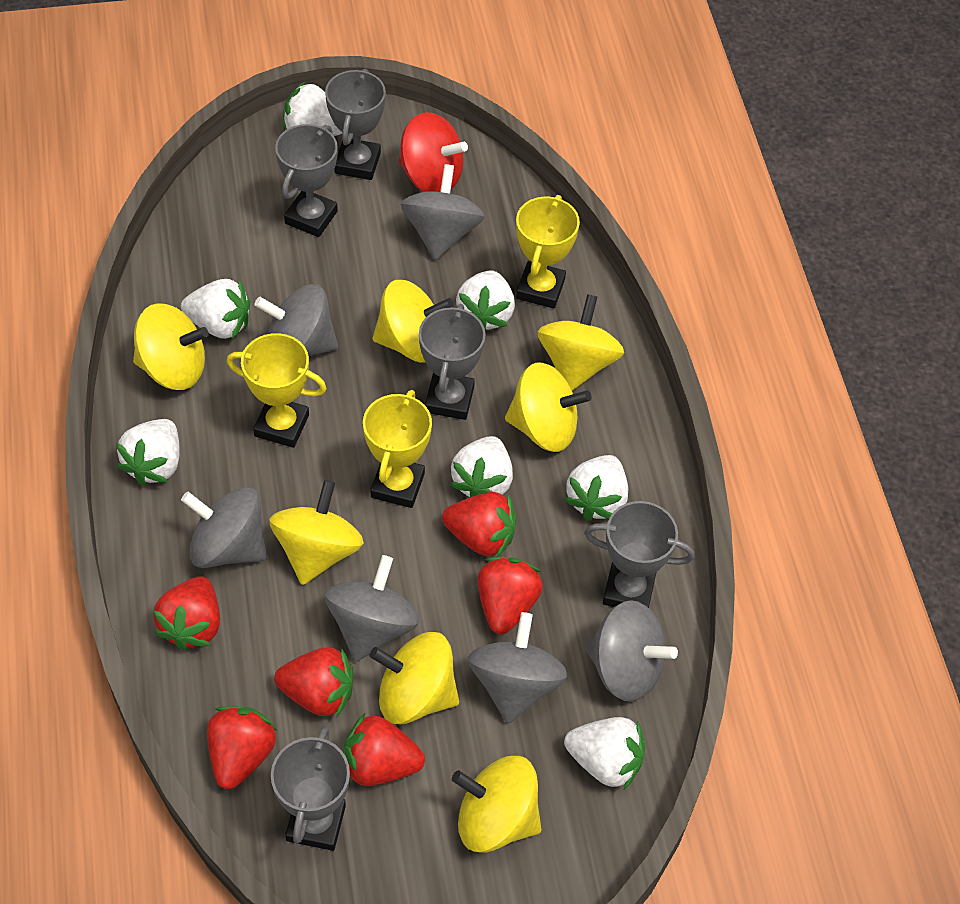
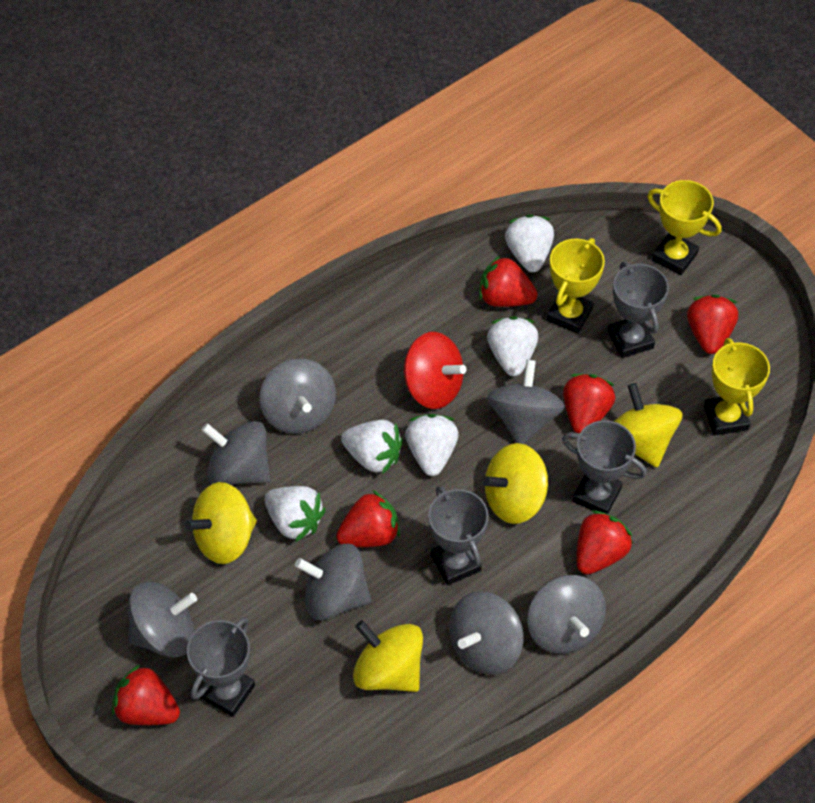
grey spinning top: 6 -> 7
grey trophy: 5 -> 4
white strawberry: 7 -> 5
yellow spinning top: 7 -> 4

